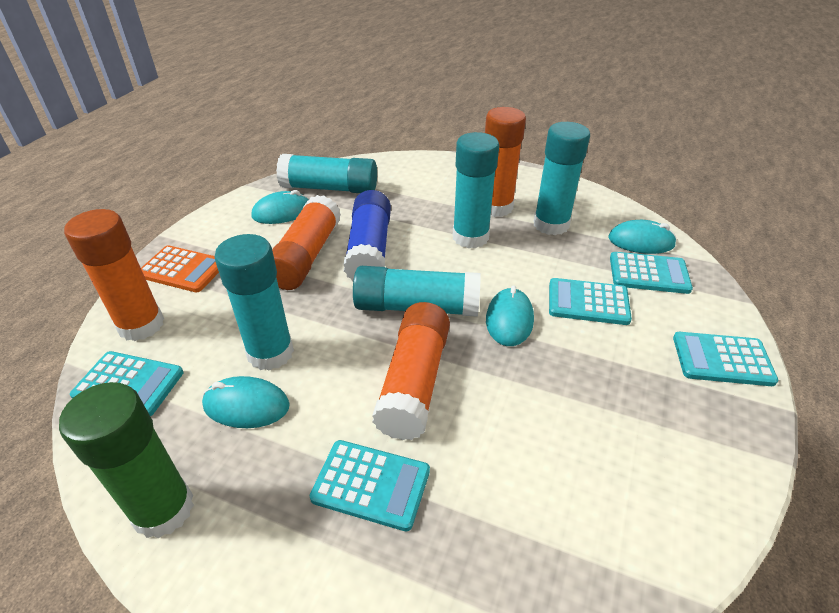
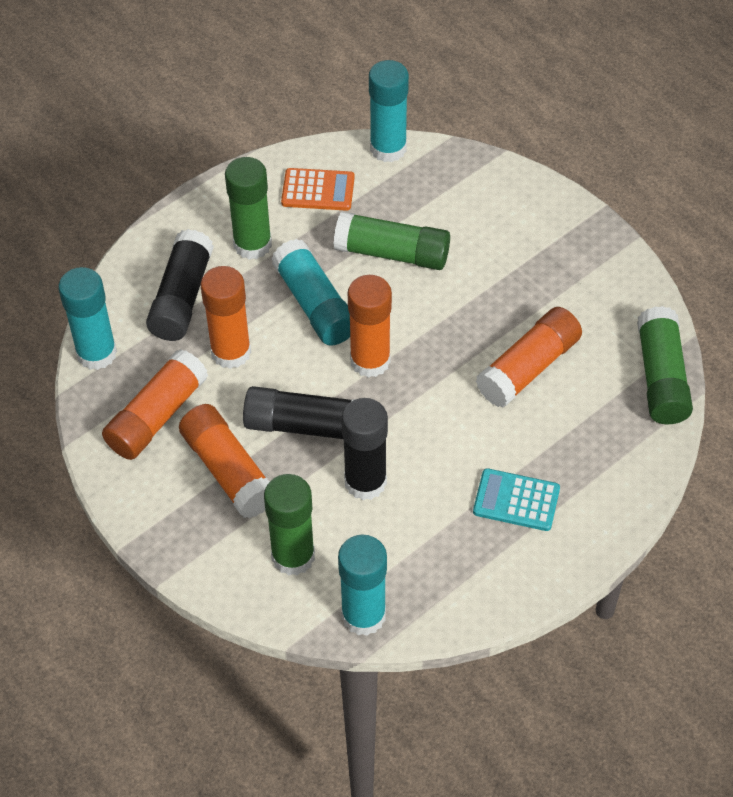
black glue stick: 0 -> 3
blue glue stick: 1 -> 0
green glue stick: 1 -> 4
orange glue stick: 4 -> 5
turquoise calculator: 5 -> 1
turquoise glue stick: 5 -> 4
turquoise mouse: 4 -> 0

